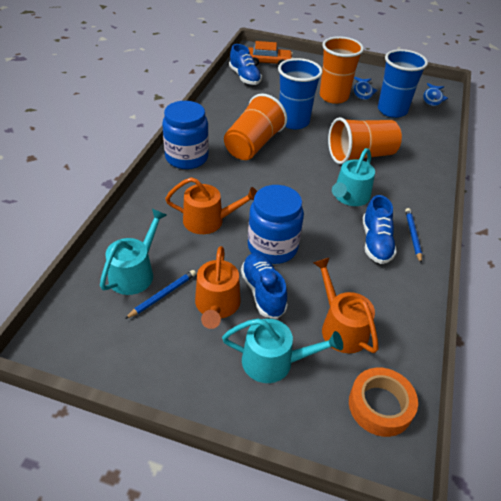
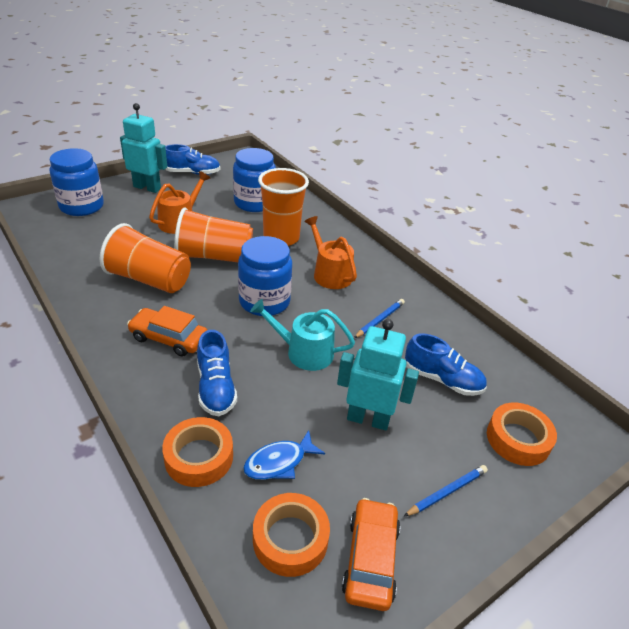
blue cup: 2 -> 0
blue fish: 2 -> 1
blue jar: 2 -> 3
orange car: 1 -> 2
orange tape: 1 -> 3
orange watering can: 3 -> 2
turquoise robot: 0 -> 2
turquoise watering can: 3 -> 1

